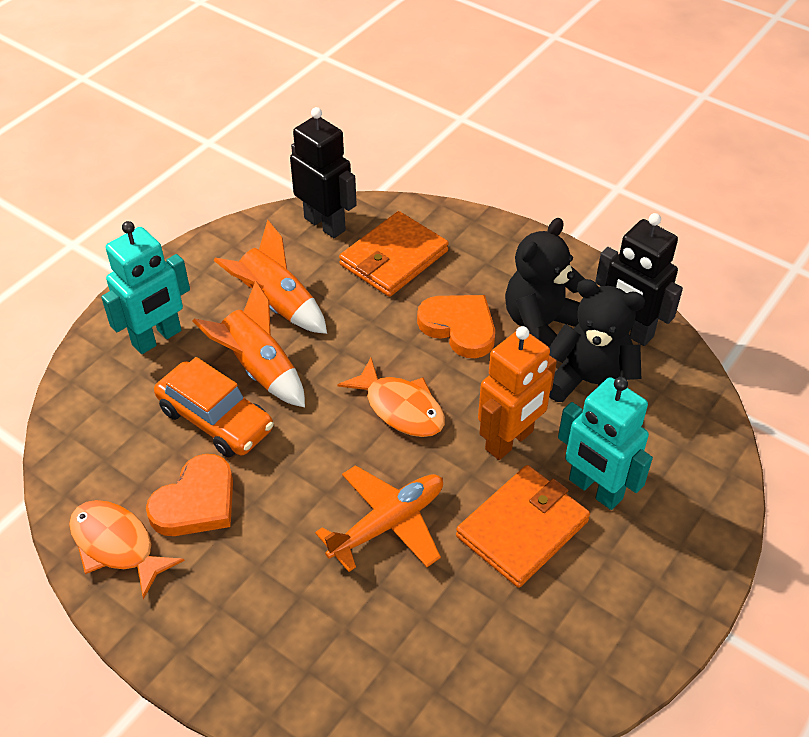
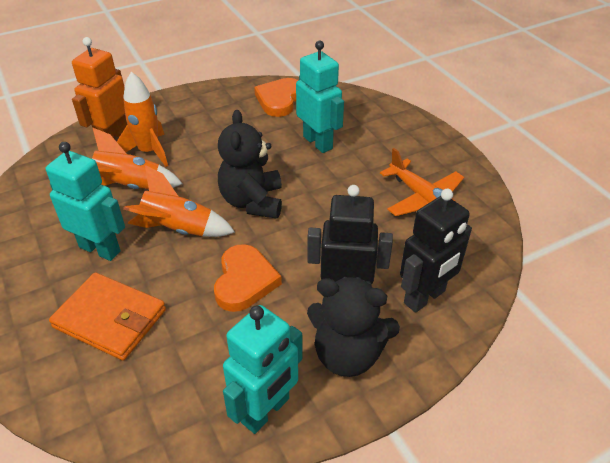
orange car: 1 -> 0
orange fish: 2 -> 0
orange rocket: 2 -> 3
orange wallet: 2 -> 1
turquoise robot: 2 -> 3

